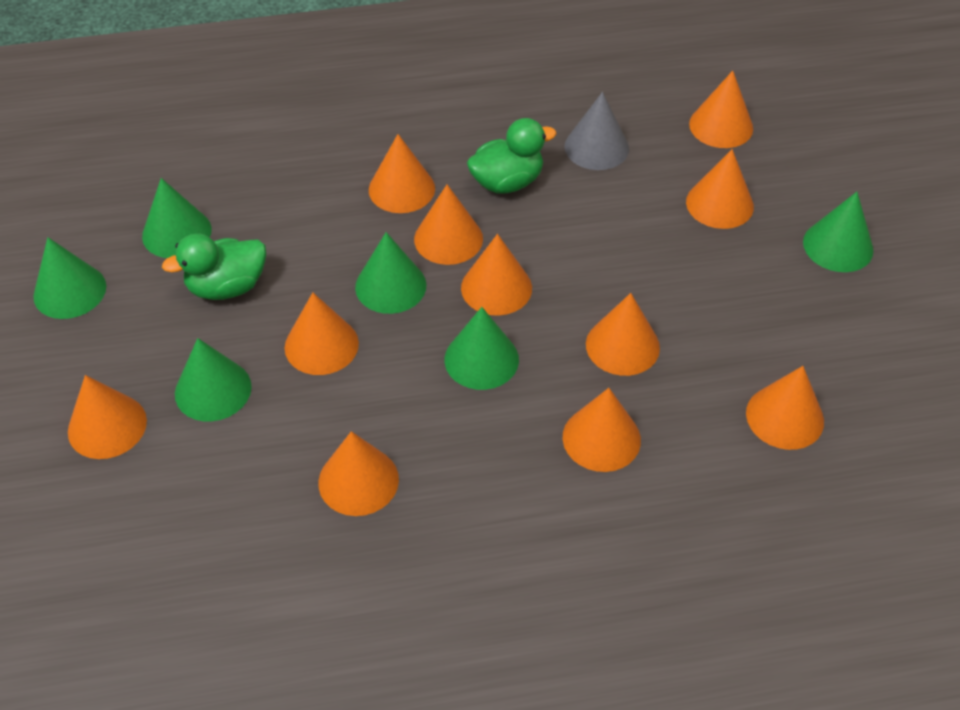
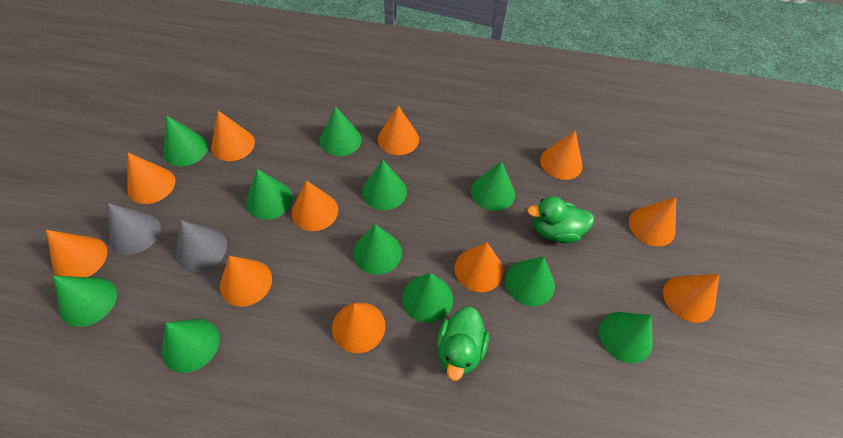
green cone: 6 -> 11
grey cone: 1 -> 2

